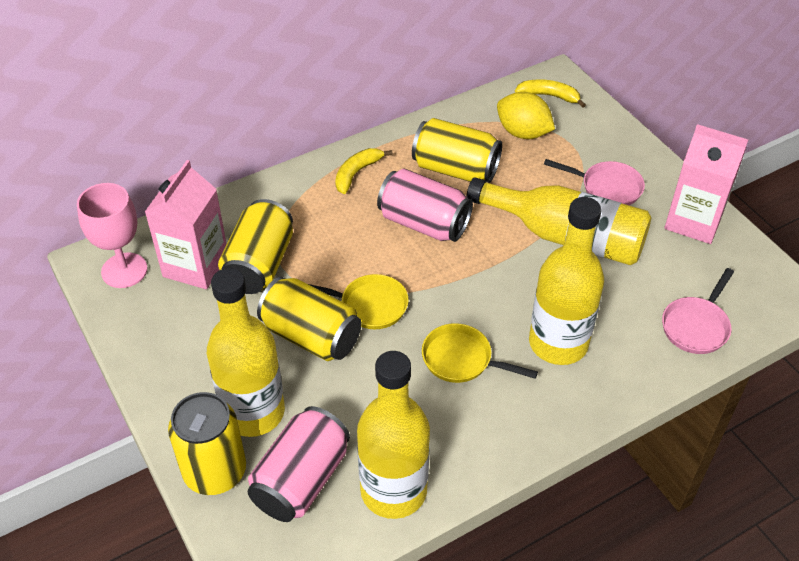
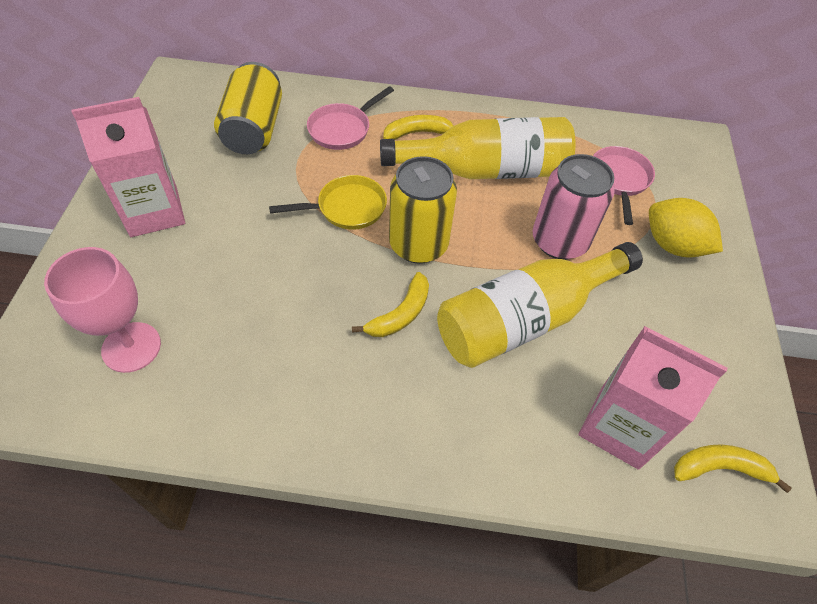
pink can: 2 -> 1
yellow banana: 2 -> 3
yellow bottle: 4 -> 2
yellow can: 4 -> 2
yellow pan: 2 -> 1

